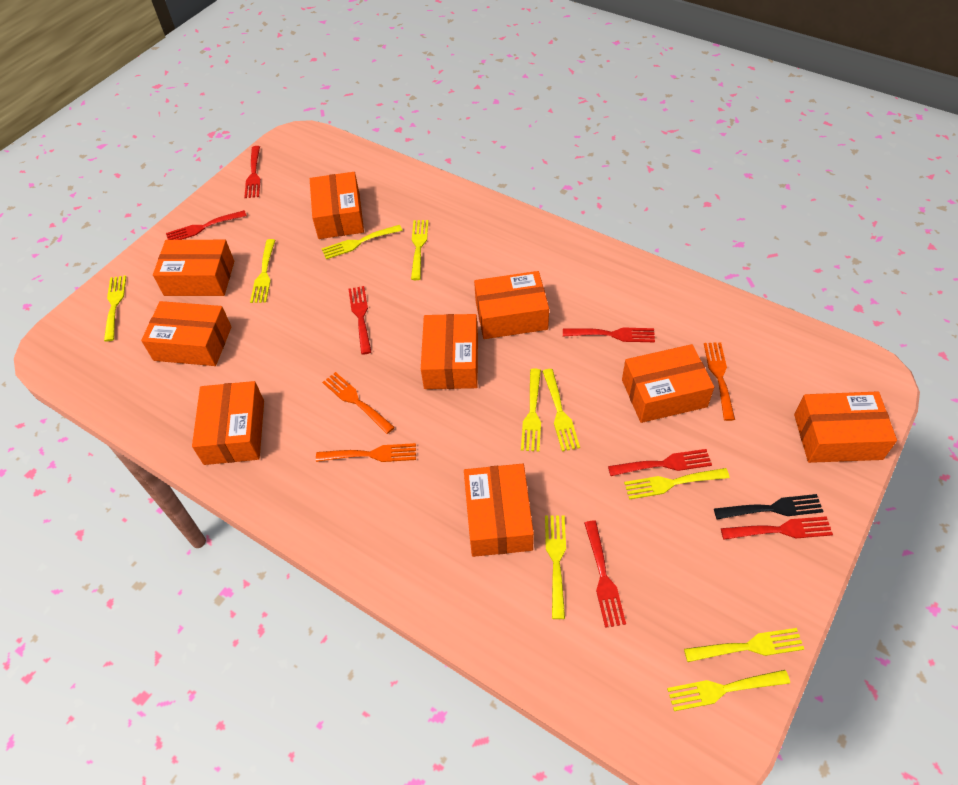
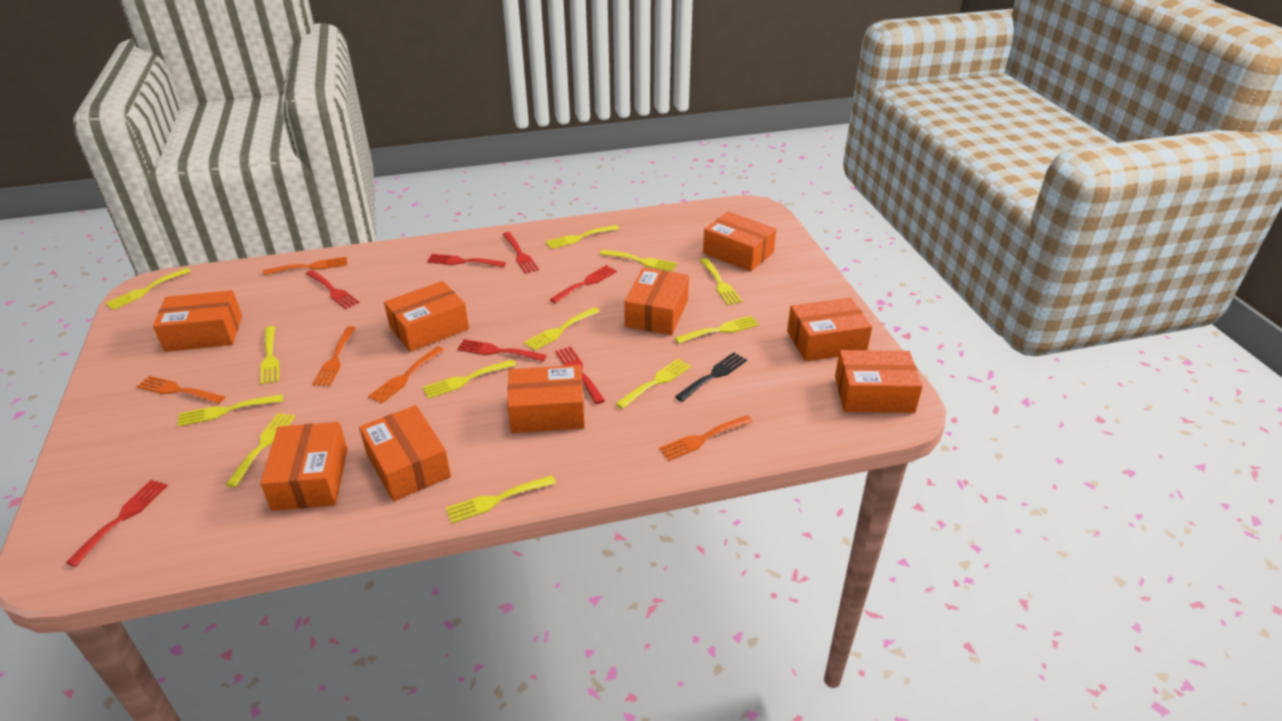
orange fork: 3 -> 5
yellow fork: 10 -> 12

